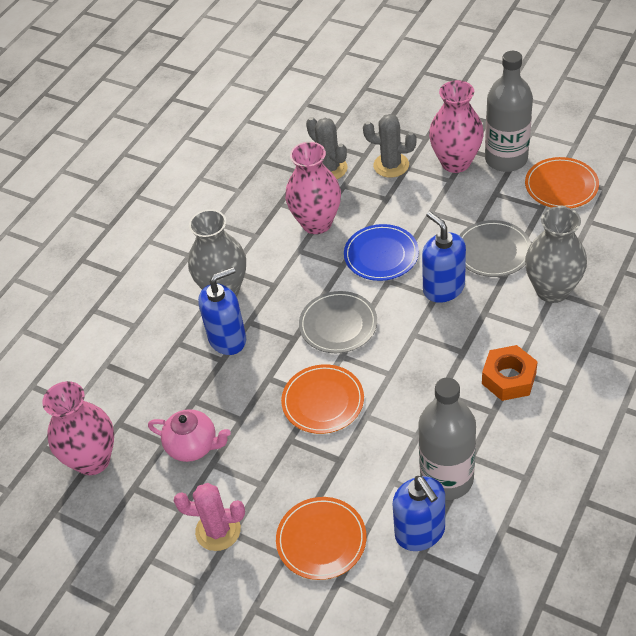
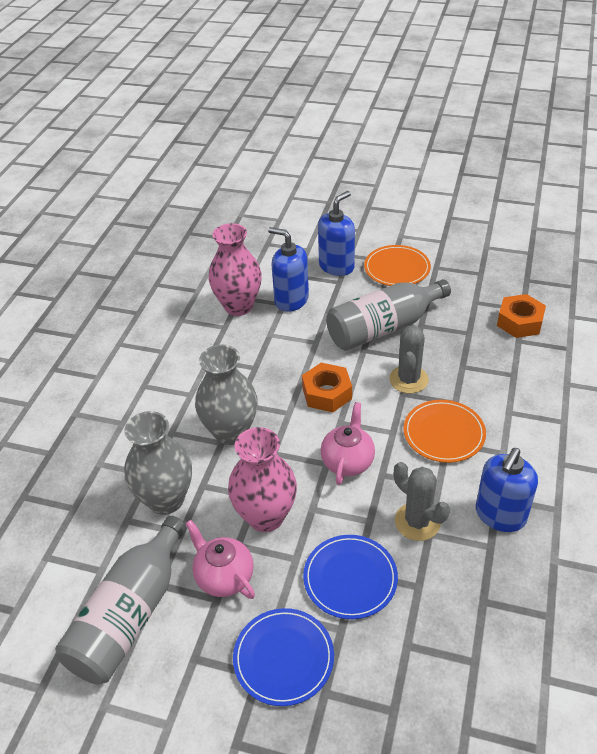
blue plate: 1 -> 2
grey plate: 2 -> 0
orange nut: 1 -> 2
orange plate: 3 -> 2
pink cactus: 1 -> 0
pink teapot: 1 -> 2
pink vase: 3 -> 2

